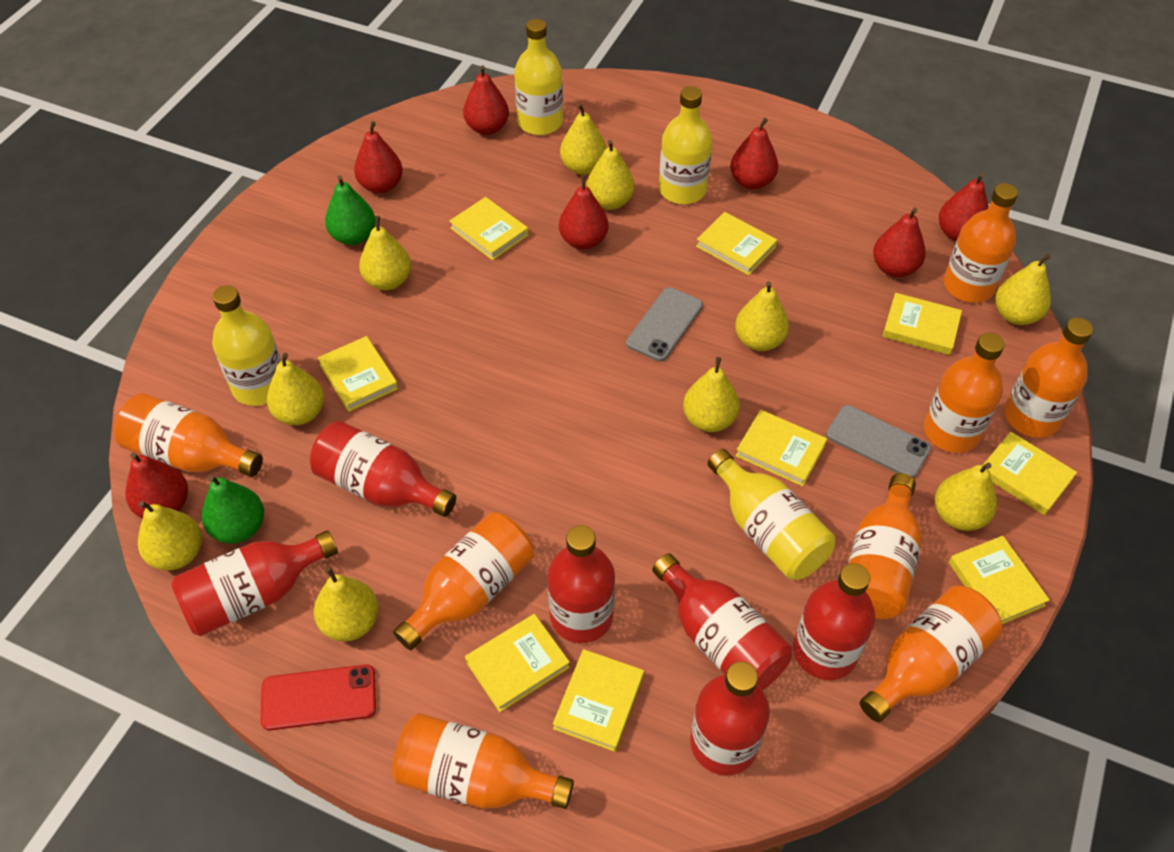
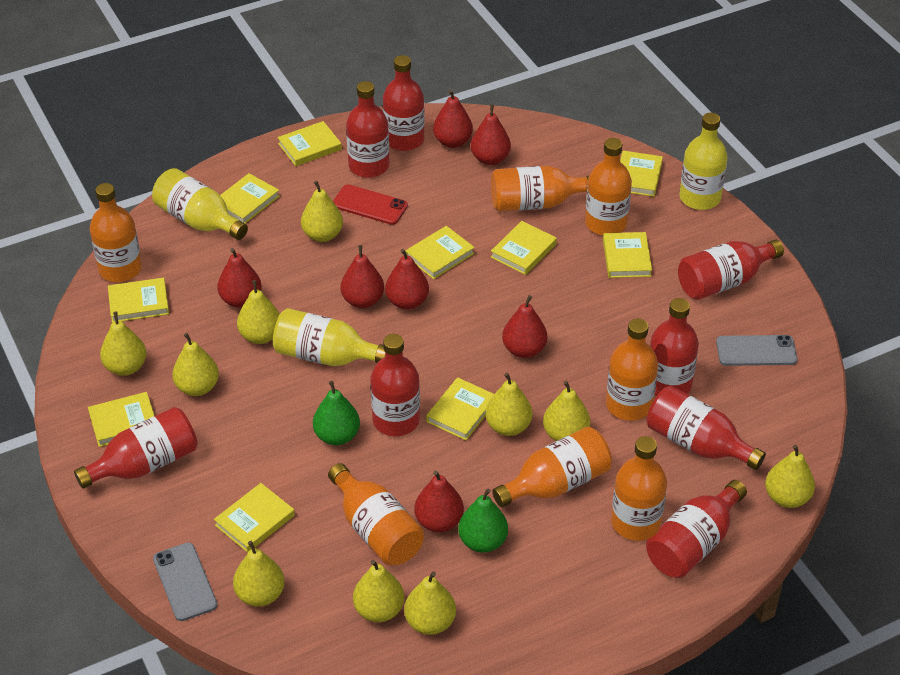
orange bottle: 8 -> 7
red bottle: 6 -> 8
yellow book: 9 -> 10
yellow bottle: 4 -> 3

